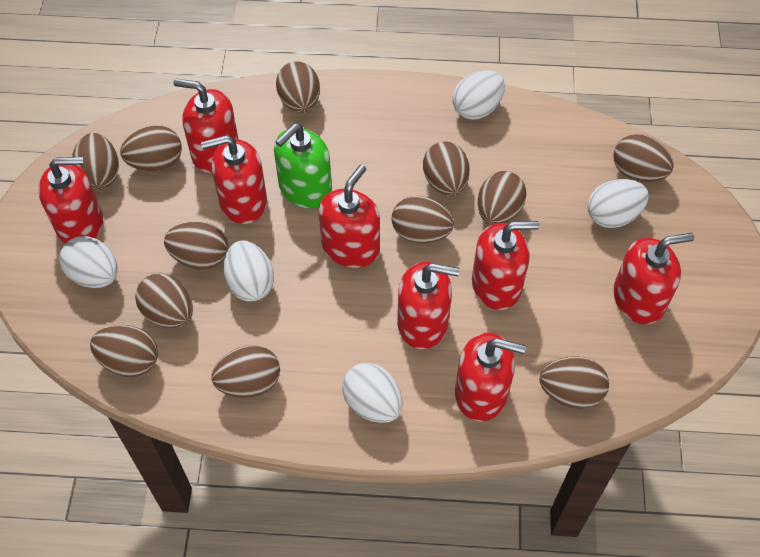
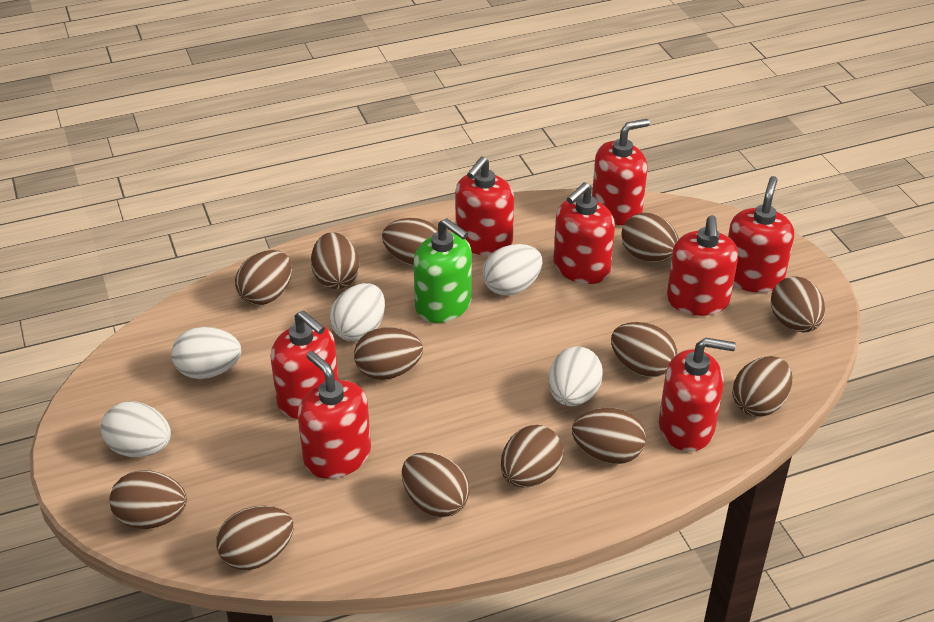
brown egg: 12 -> 13

